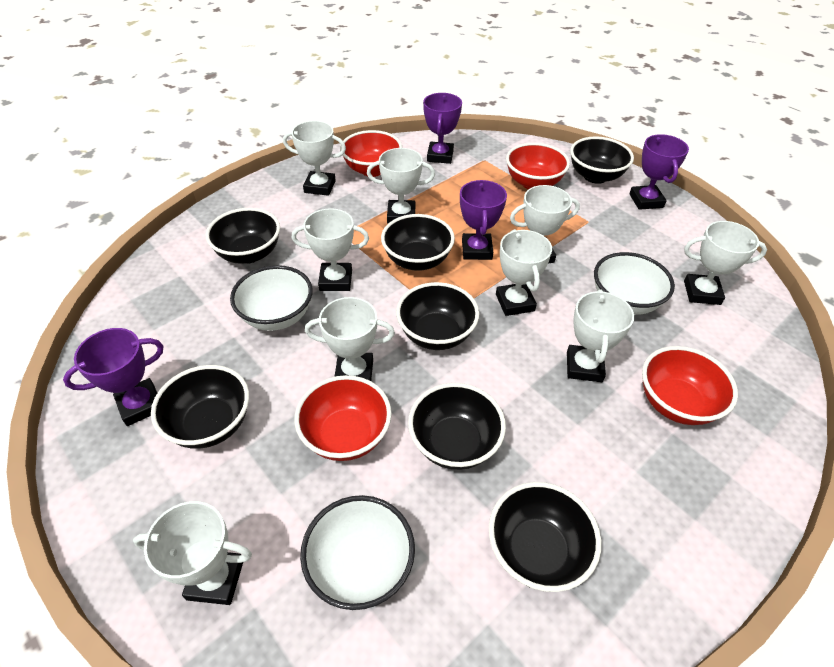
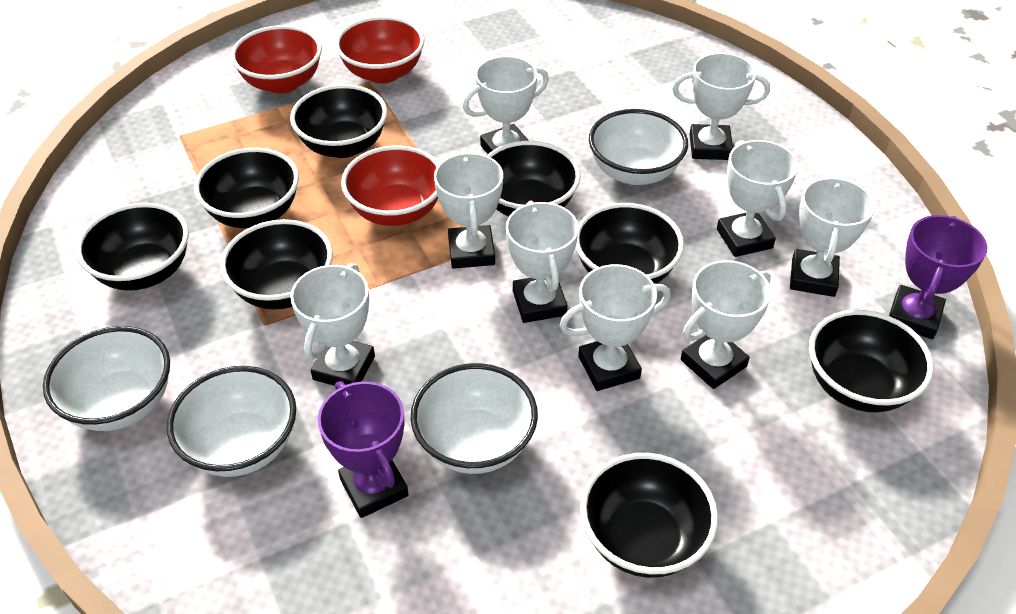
black bowl: 7 -> 8
purple trophy: 4 -> 2
red bowl: 4 -> 3
white bowl: 3 -> 4

